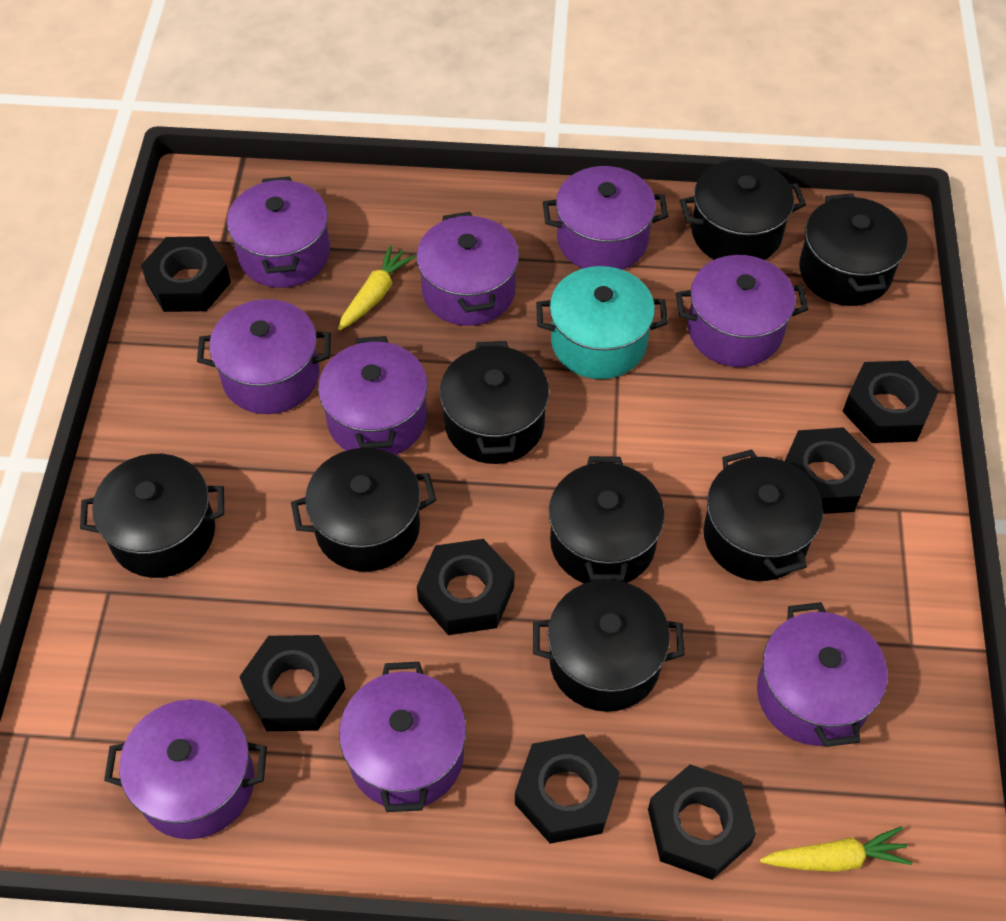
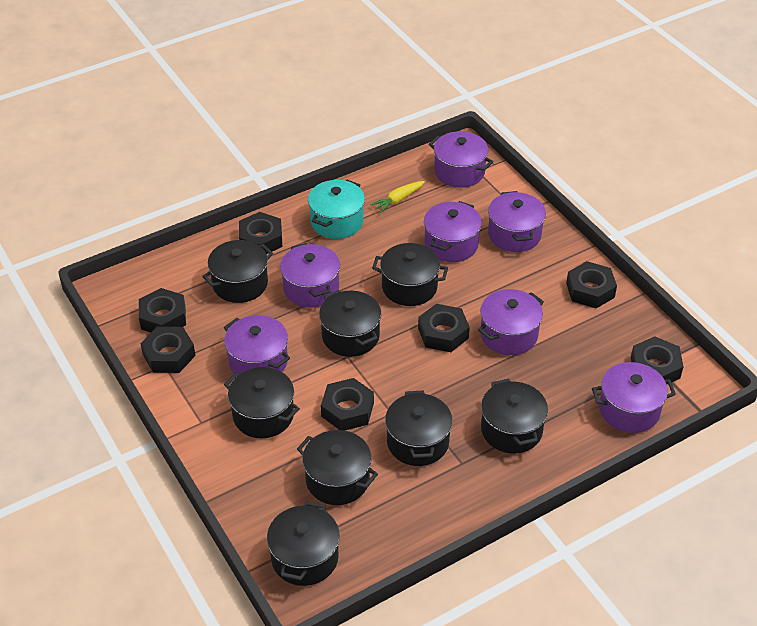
purple pot: 9 -> 7
yellow carrot: 2 -> 1

